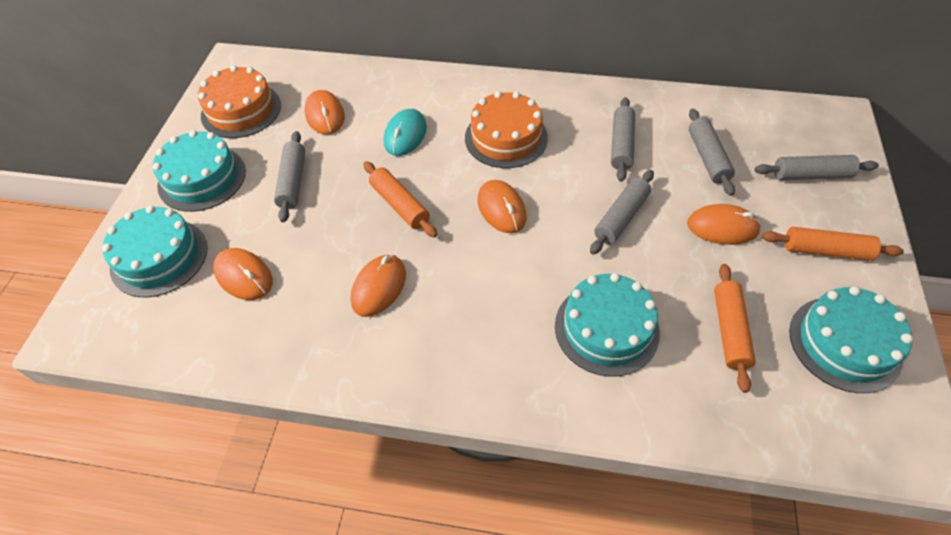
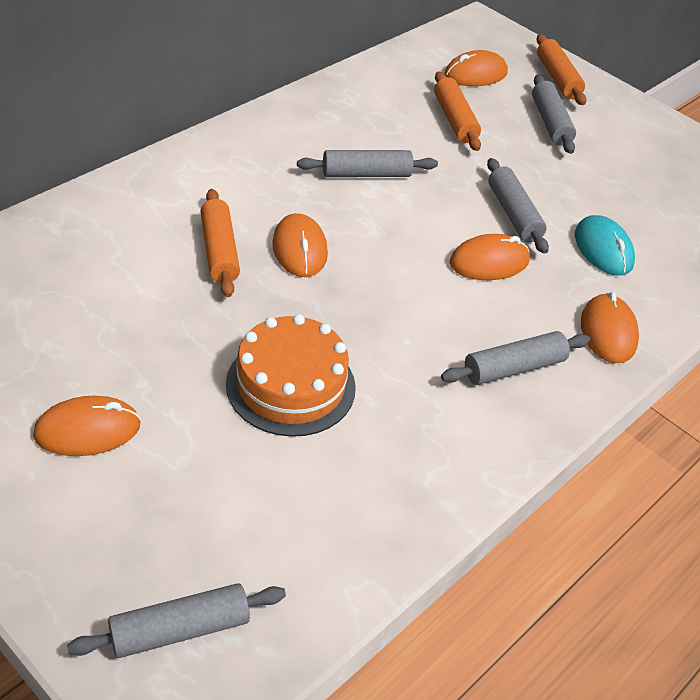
orange cake: 2 -> 1
turquoise cake: 4 -> 0

